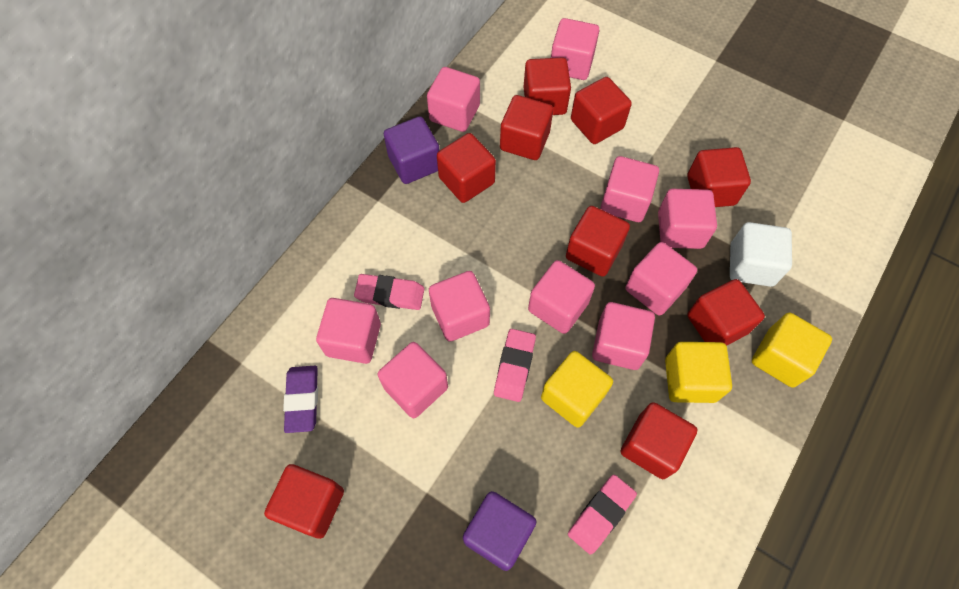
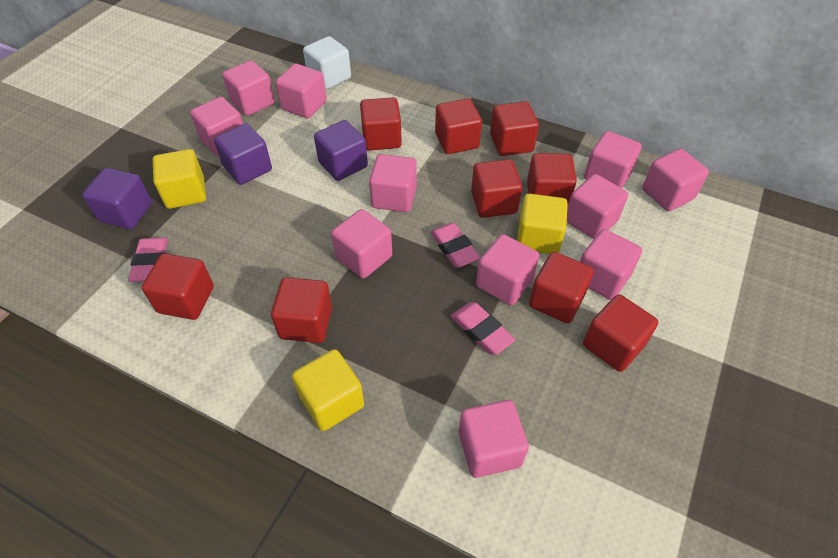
pink cube: 10 -> 11
purple cube: 2 -> 3
purple eraser: 1 -> 0

